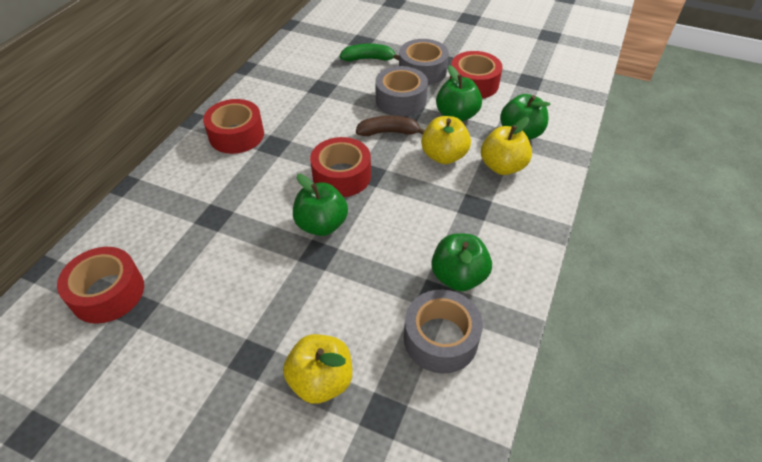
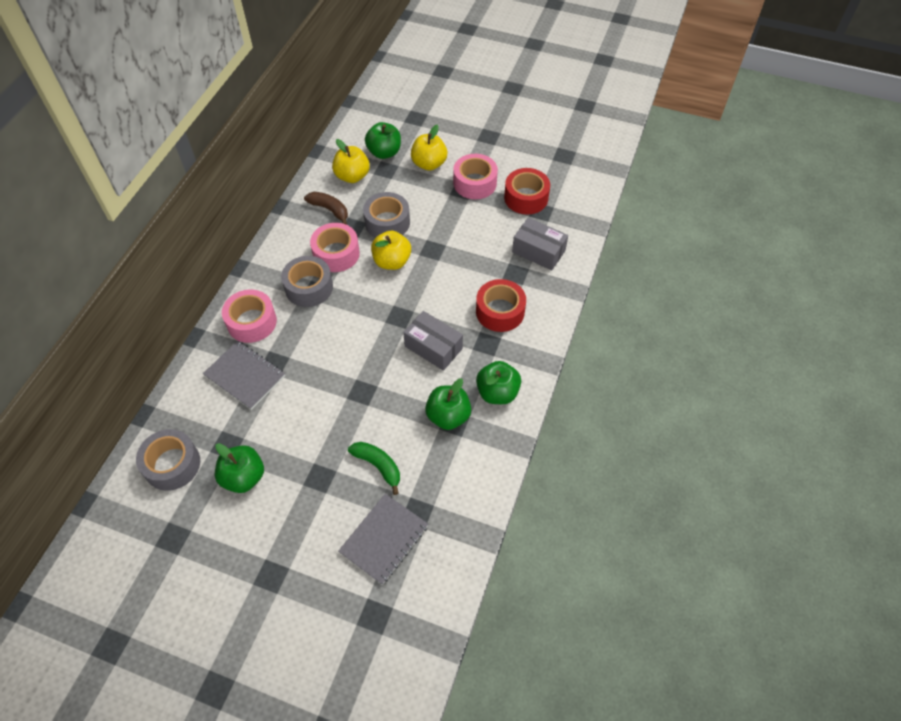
grey box: 0 -> 2
grey notebook: 0 -> 2
pink tape: 0 -> 3
red tape: 4 -> 2

